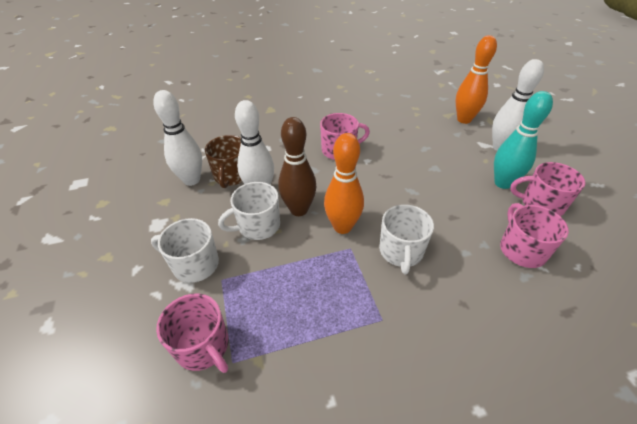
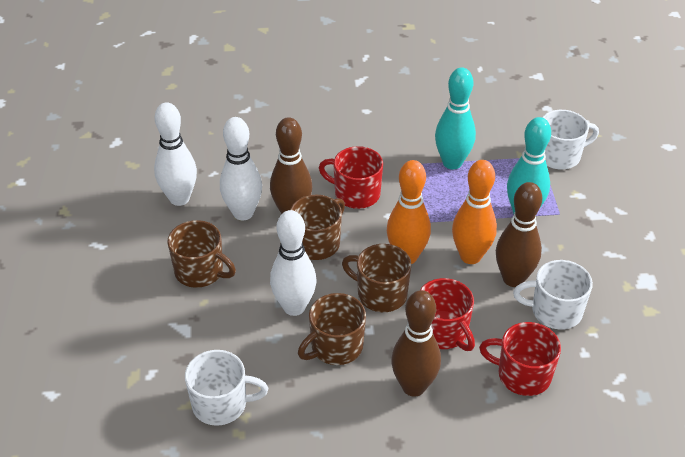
brown bowling pin: 1 -> 3
brown mug: 1 -> 4
pink mug: 4 -> 0
red mug: 0 -> 3
turquoise bowling pin: 1 -> 2

